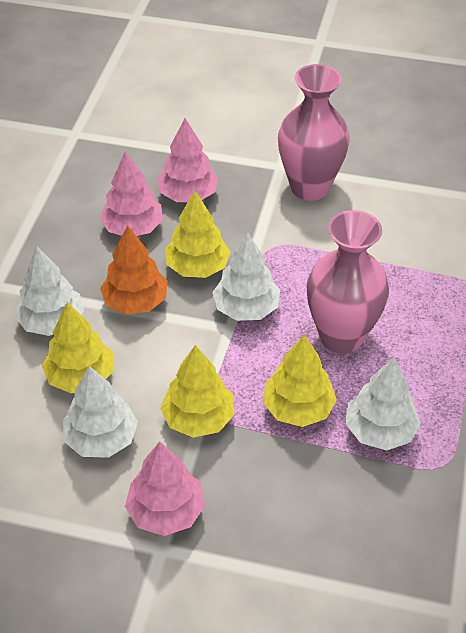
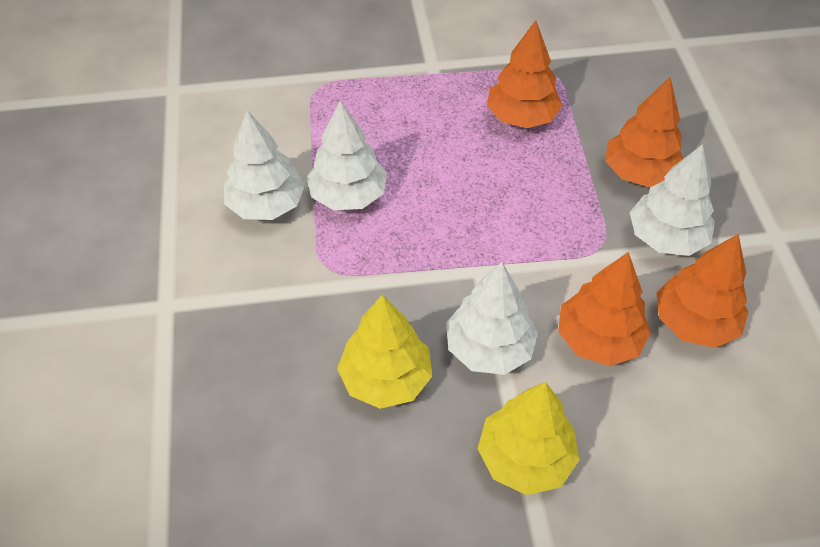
orange tree: 1 -> 4
pink tree: 3 -> 0
pink vase: 2 -> 0
yellow tree: 4 -> 2

